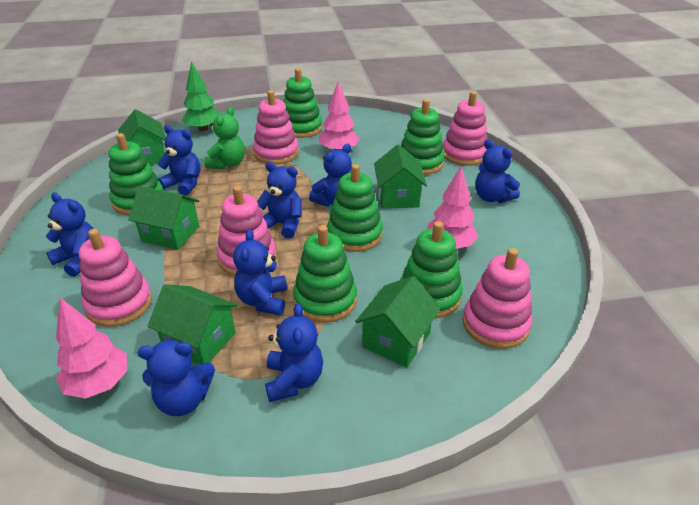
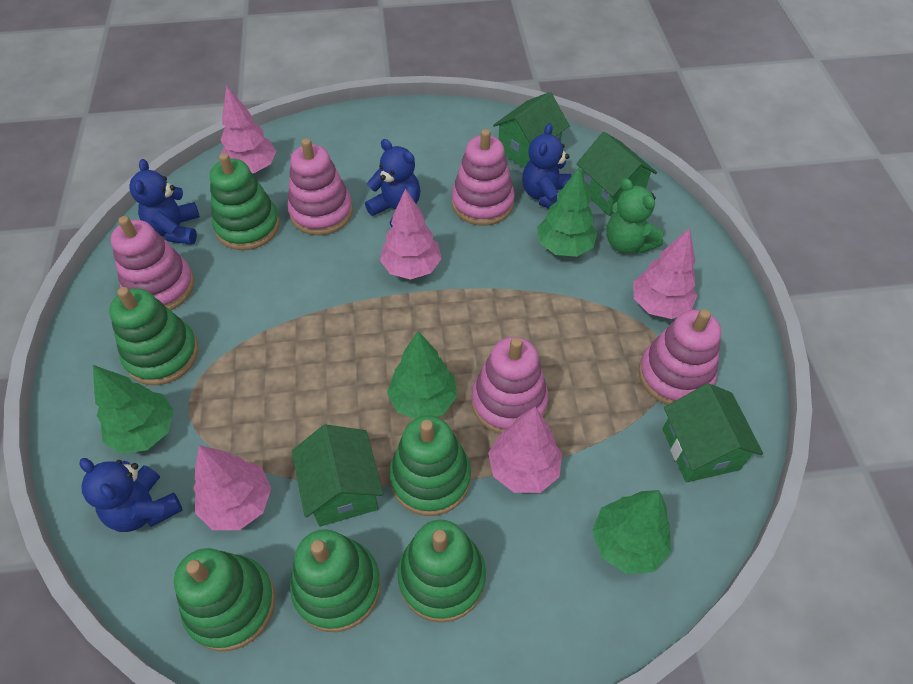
blue teddy bear: 8 -> 4
green house: 5 -> 4
green tree: 1 -> 4
pink tree: 3 -> 5

